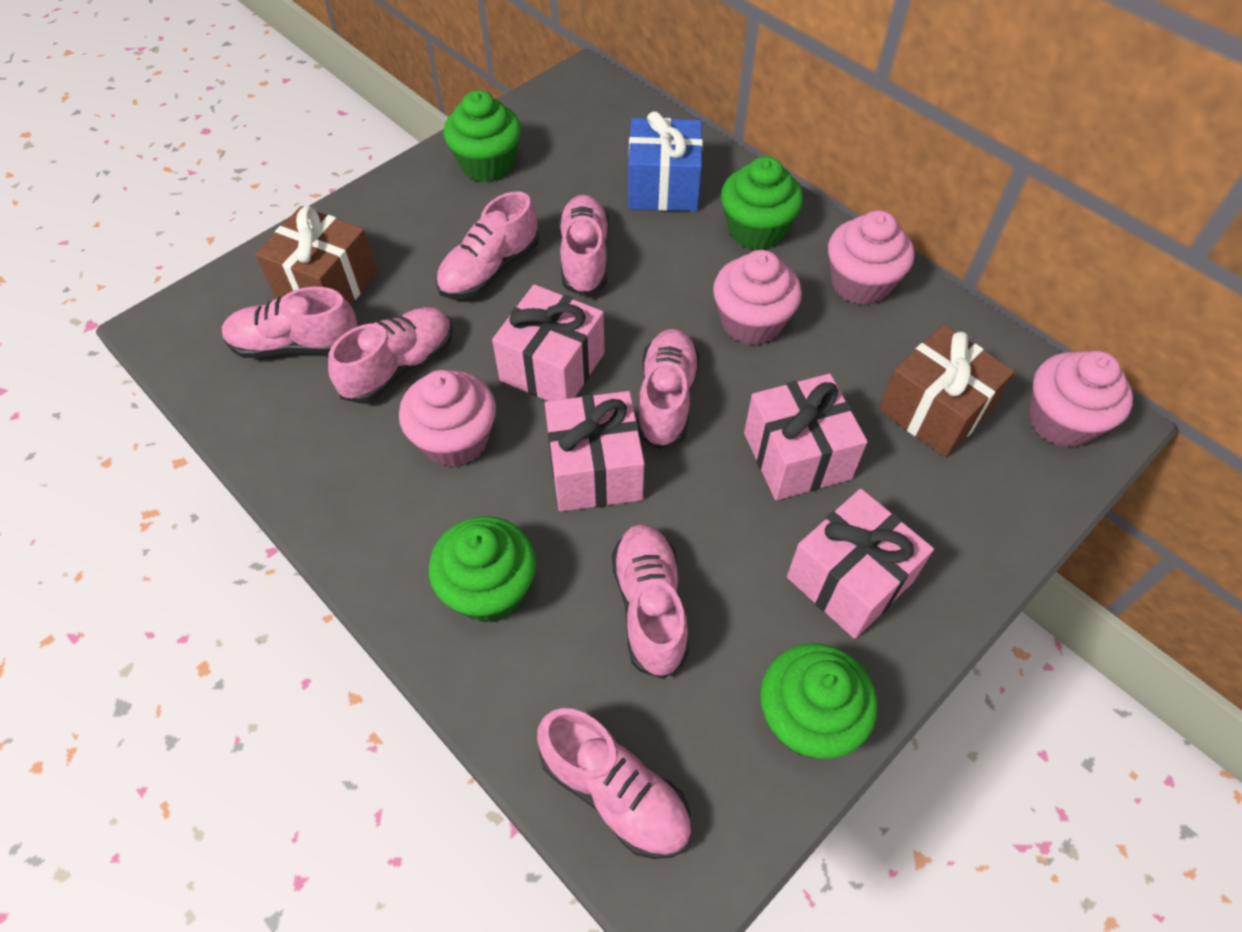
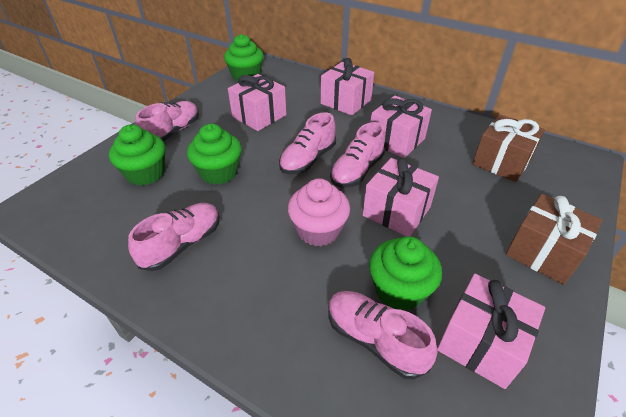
blue gift: 1 -> 0
pink cupcake: 4 -> 1
pink gift: 4 -> 5
pink shoe: 7 -> 5

